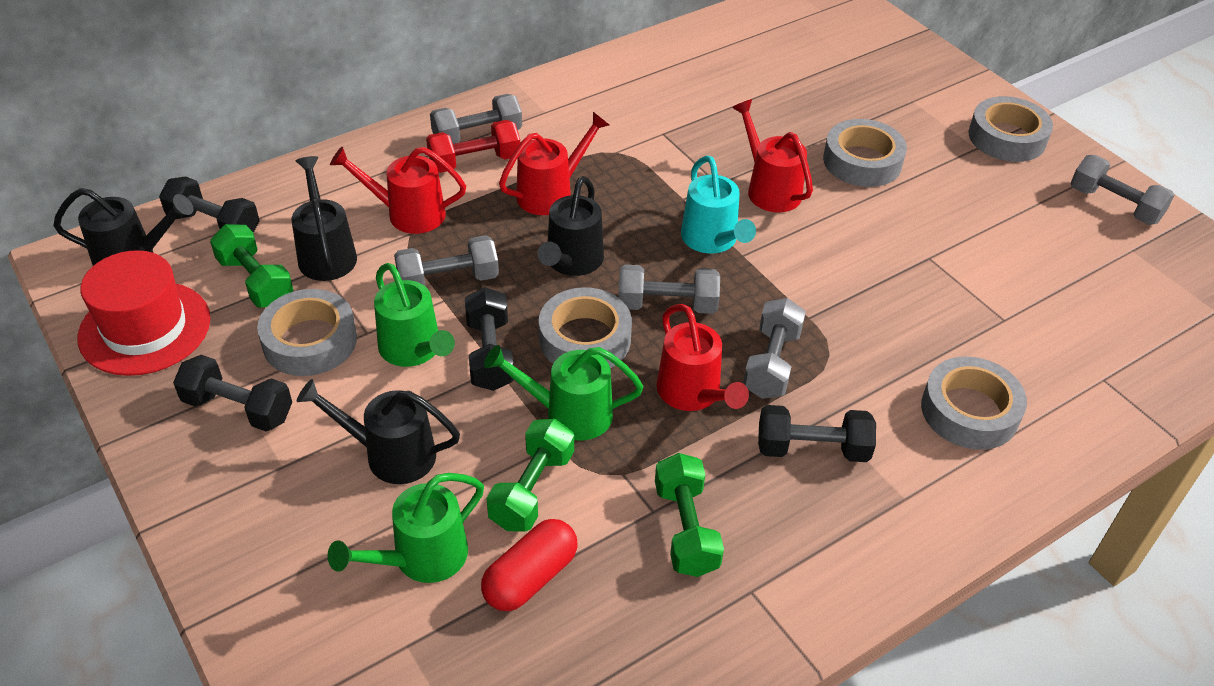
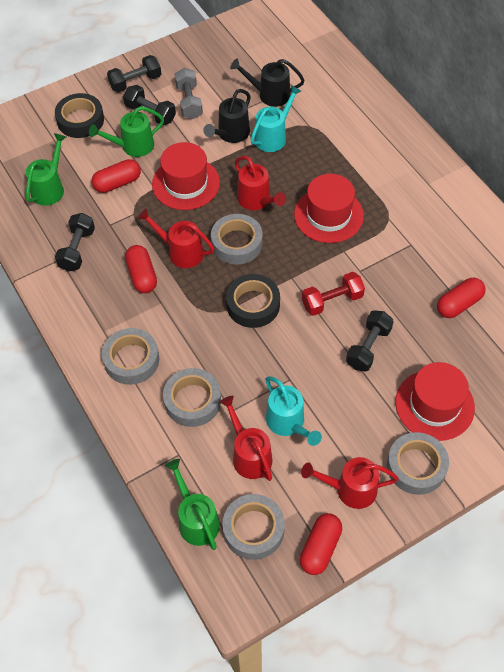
black tape: 0 -> 2
black watering can: 4 -> 2
green dumbbell: 3 -> 0
grey dumbbell: 5 -> 1
red capsule: 1 -> 4
red hat: 1 -> 3
turquoise watering can: 1 -> 2

